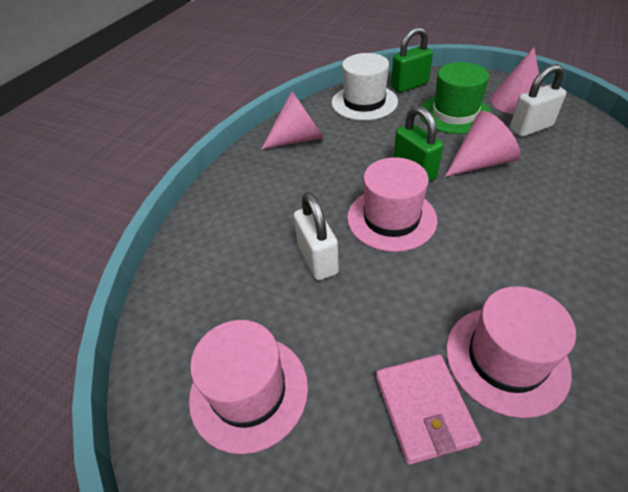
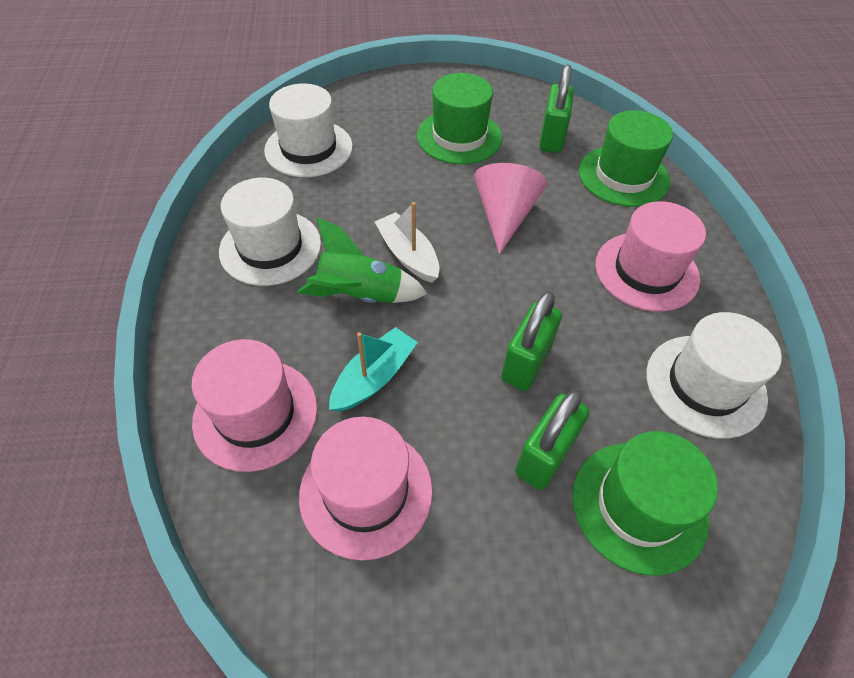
green hat: 1 -> 3
green padlock: 2 -> 3
green rocket: 0 -> 1
pink cone: 3 -> 1
pink wallet: 1 -> 0
turquoise boat: 0 -> 1
white boat: 0 -> 1
white hat: 1 -> 3
white padlock: 2 -> 0

